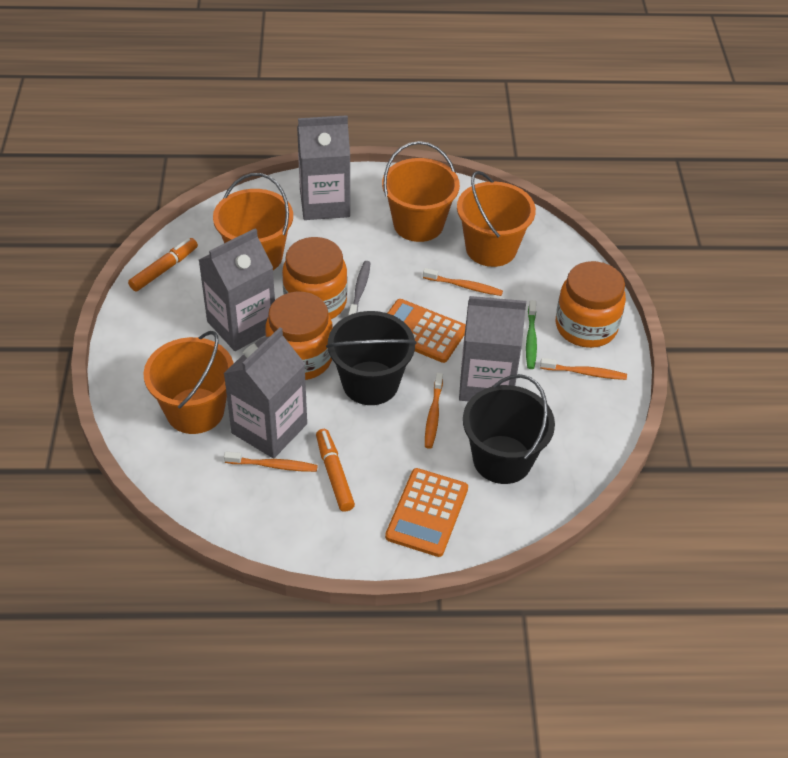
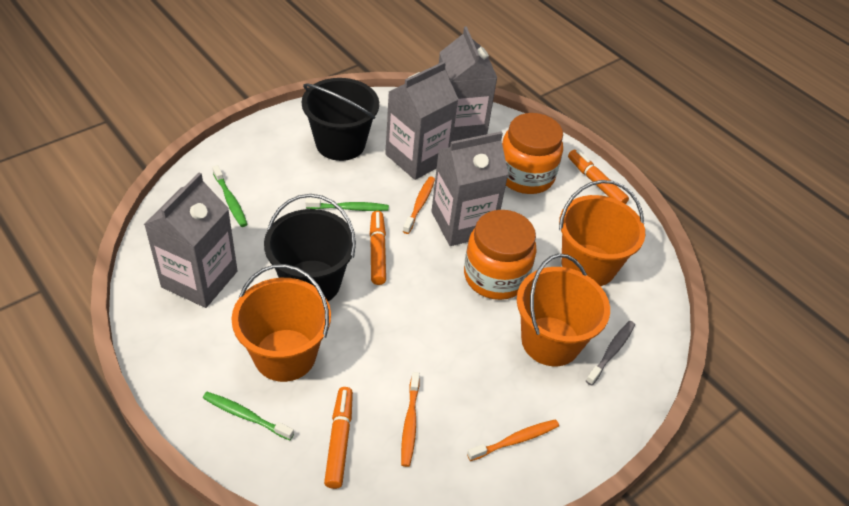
green toothbrush: 1 -> 3
orange bucket: 4 -> 3
orange calculator: 2 -> 0
orange jar: 3 -> 2
orange marker: 2 -> 3
orange toothbrush: 4 -> 3

